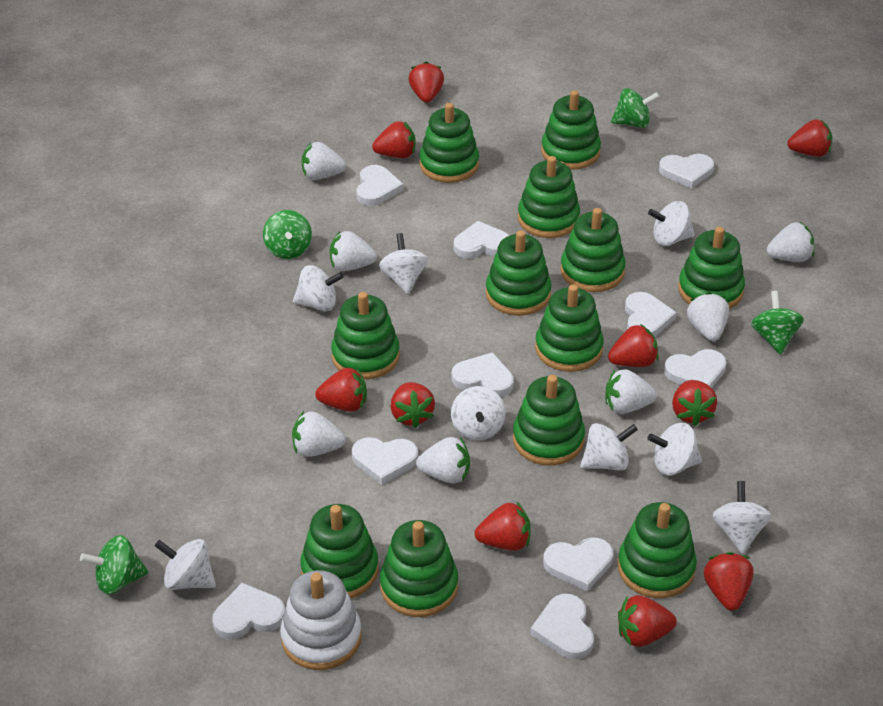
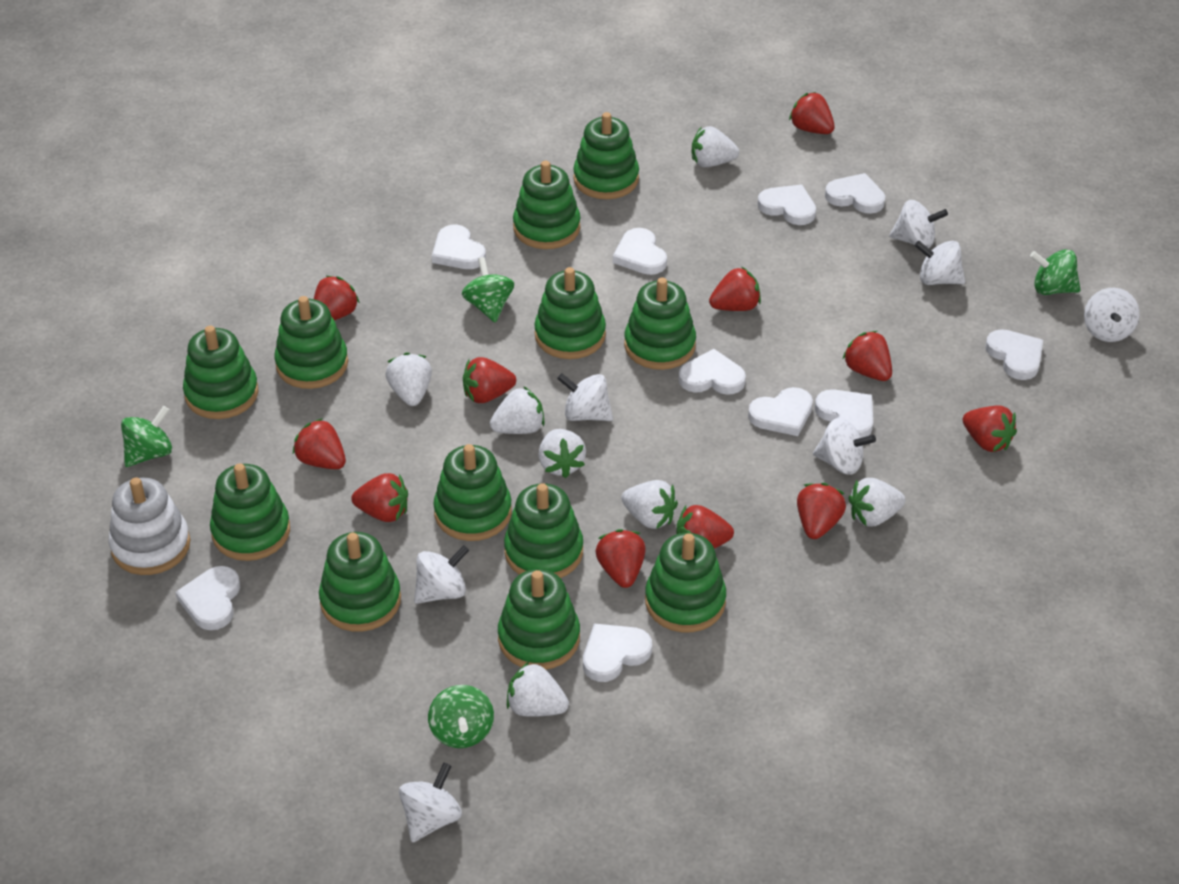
red strawberry: 10 -> 11
white spinning top: 8 -> 7

